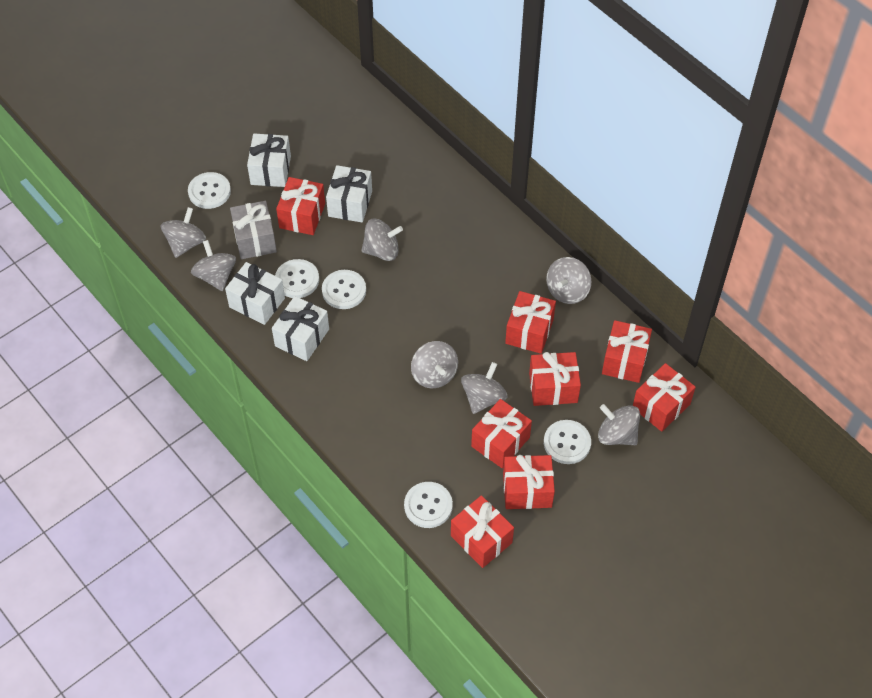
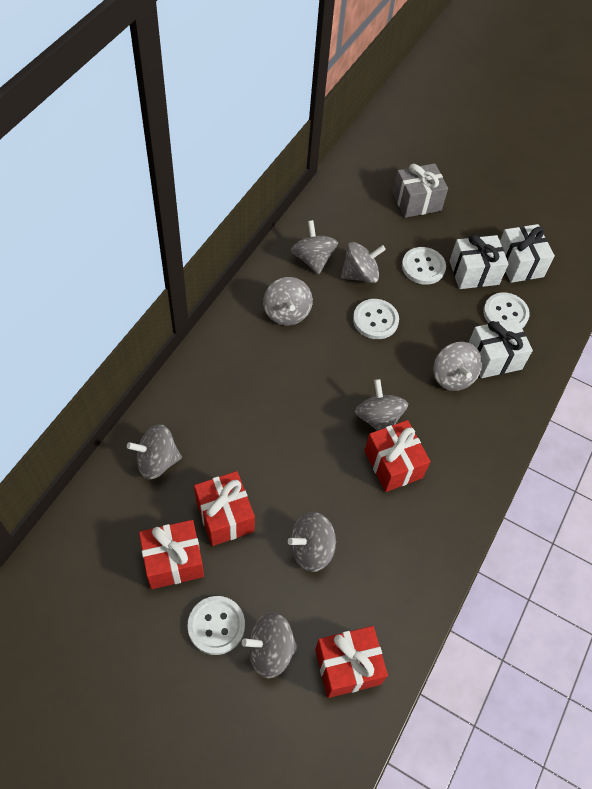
grey spinning top: 7 -> 8
red gift: 8 -> 4
white button: 5 -> 4
white gift: 4 -> 3

